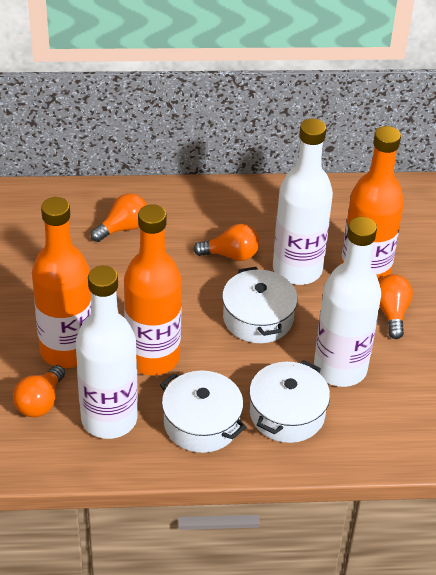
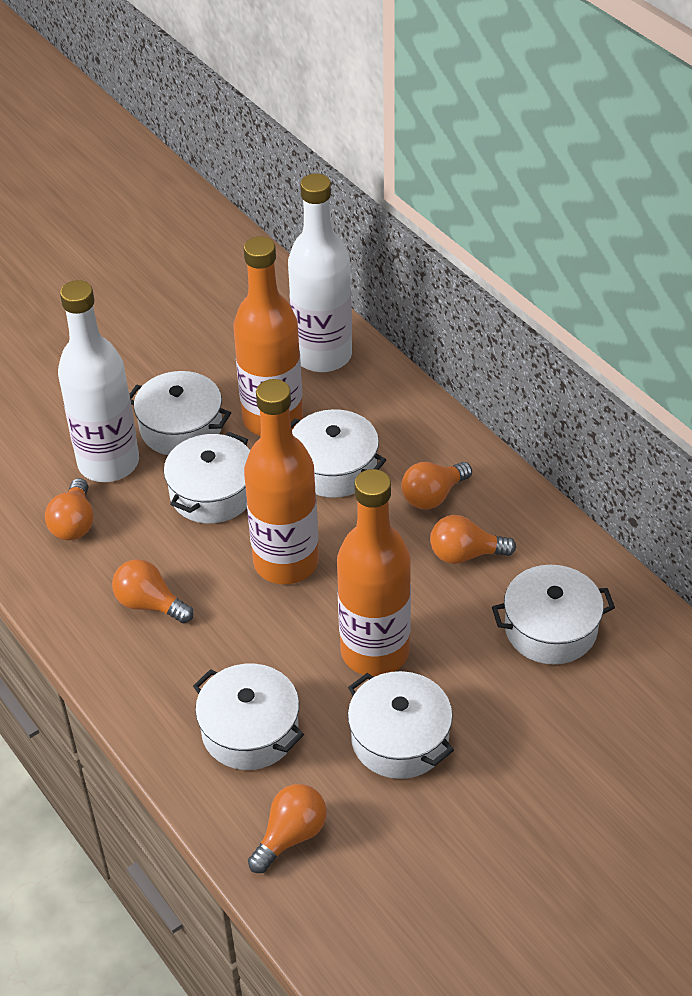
orange light bulb: 4 -> 5
white bottle: 3 -> 2
white pot: 3 -> 6

